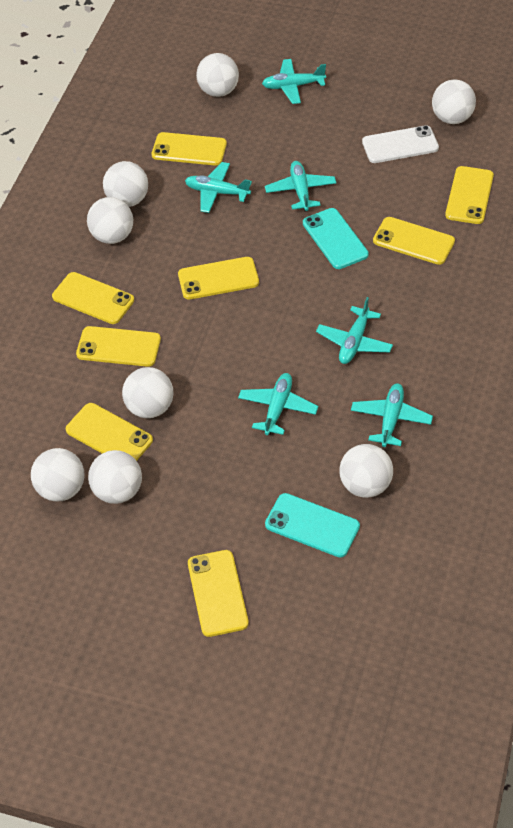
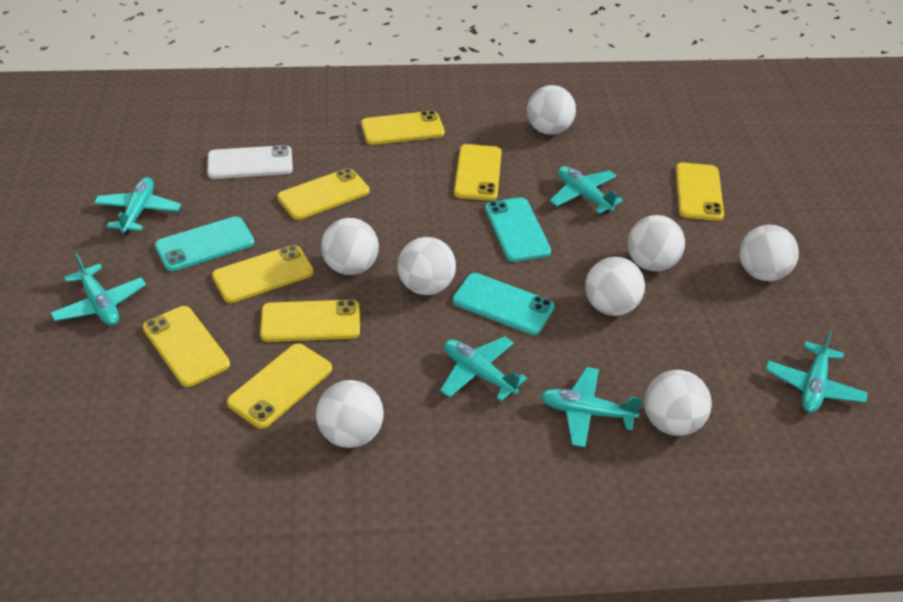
turquoise phone: 2 -> 3

